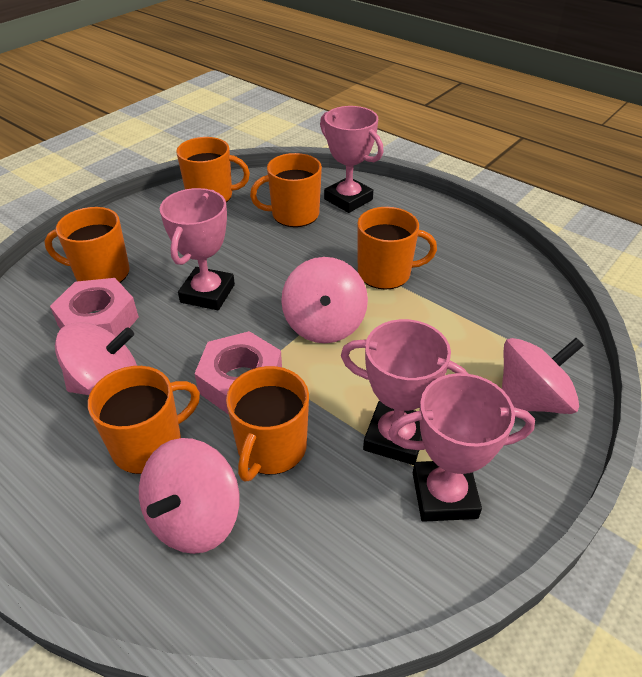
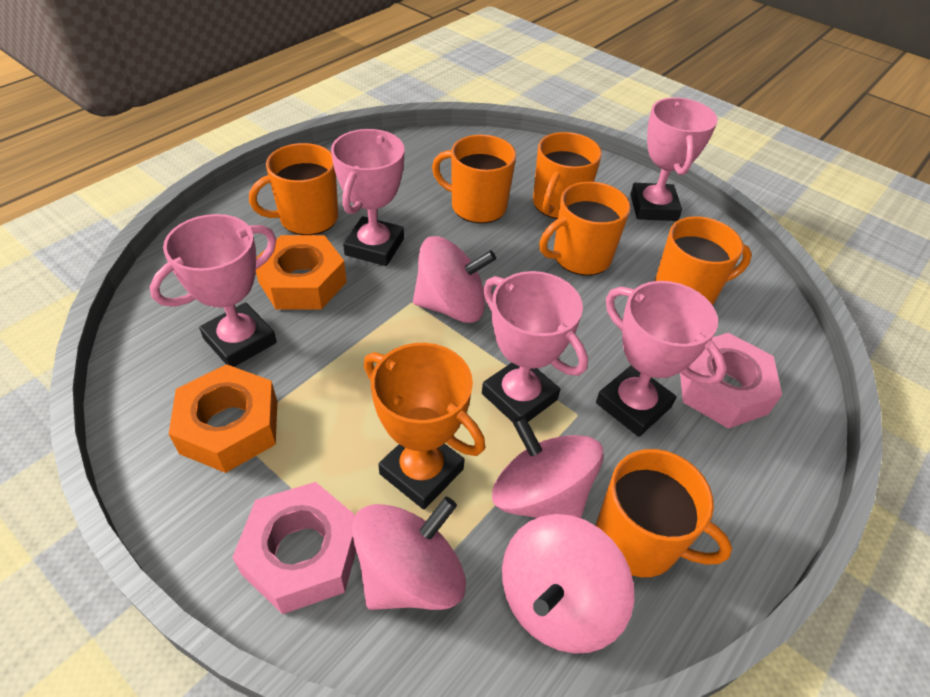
orange nut: 0 -> 2
orange trophy: 0 -> 1
pink trophy: 4 -> 5

